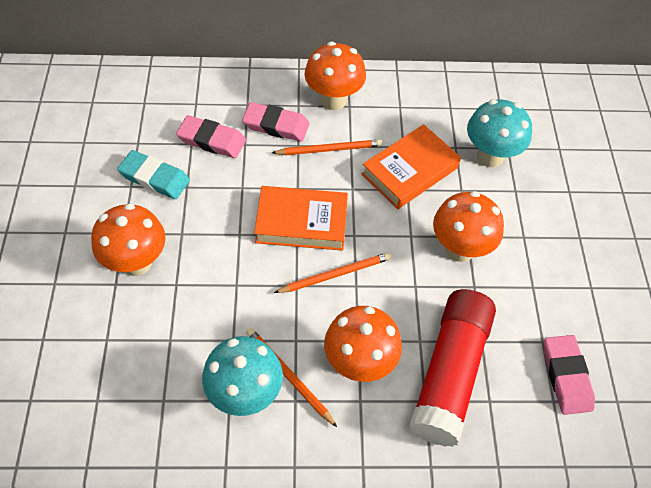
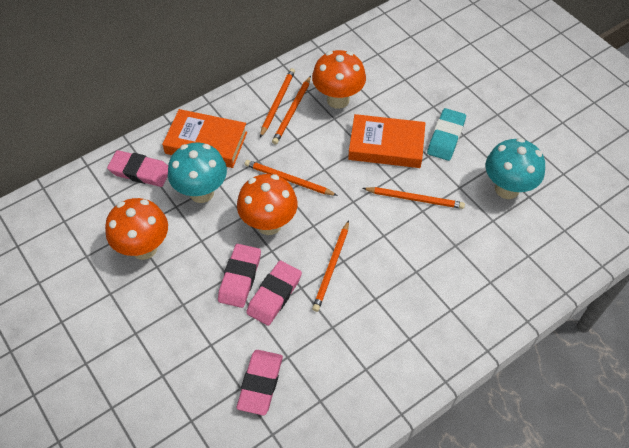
orange mushroom: 4 -> 3
orange pencil: 3 -> 5
pink eraser: 3 -> 4
red glue stick: 1 -> 0

